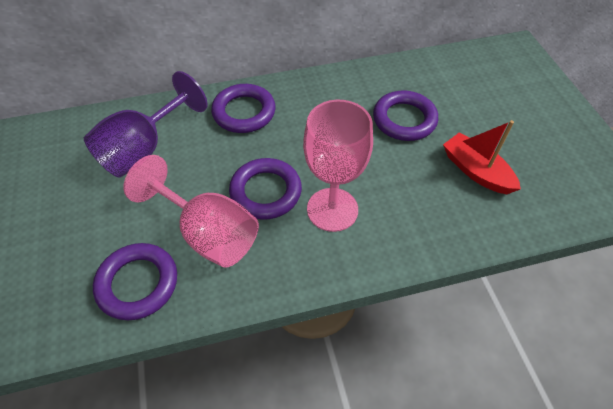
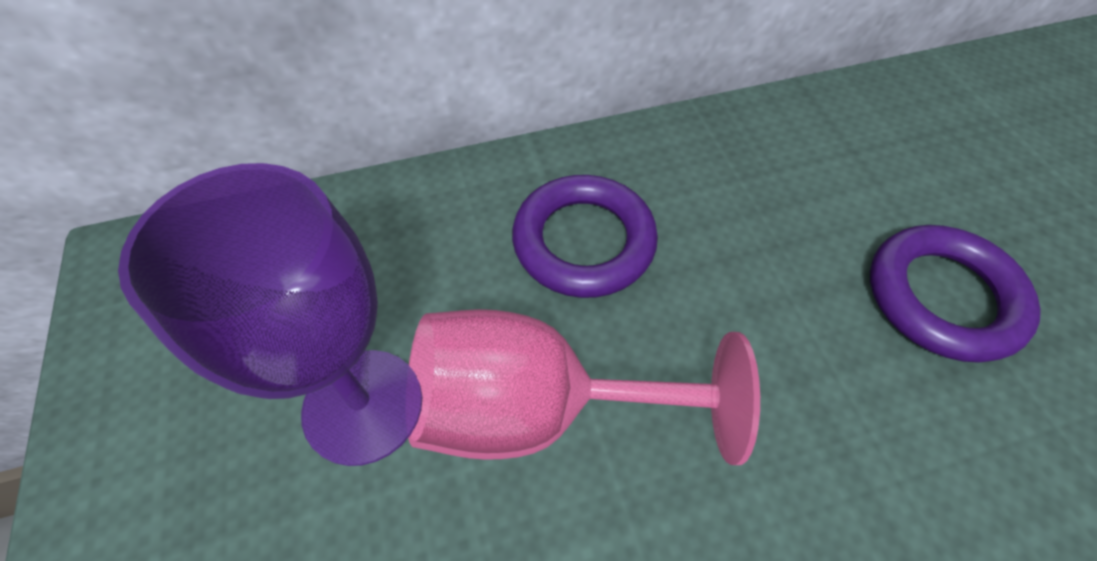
pink goblet: 2 -> 1
purple ring: 4 -> 2
red boat: 1 -> 0

